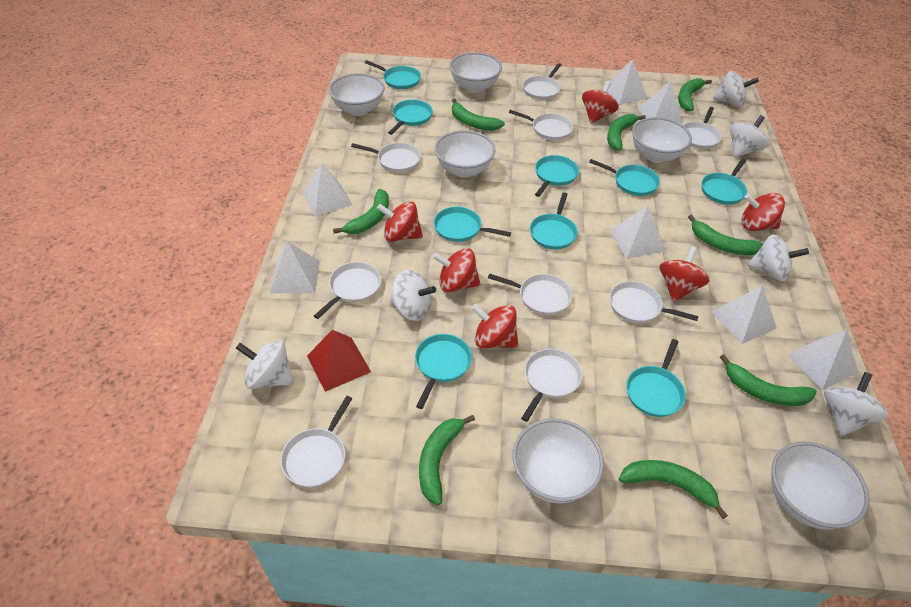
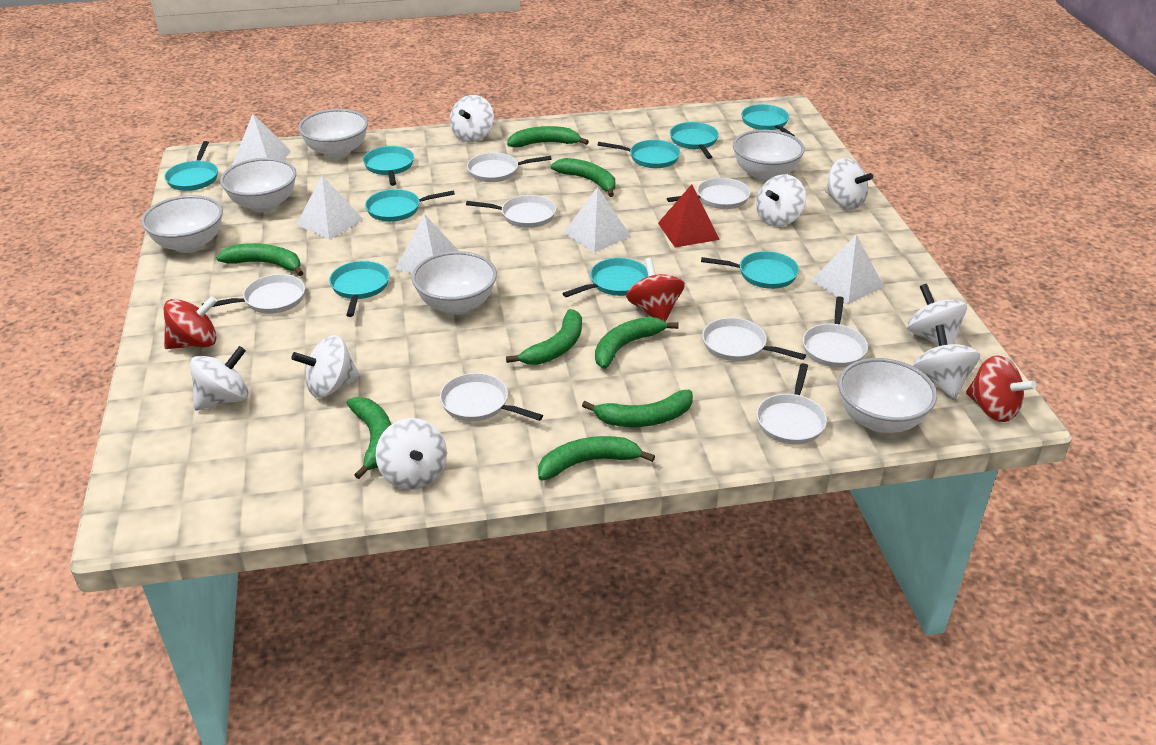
red spinning top: 6 -> 3
white pan: 9 -> 8
white pyramid: 7 -> 5
white spinning top: 6 -> 8

